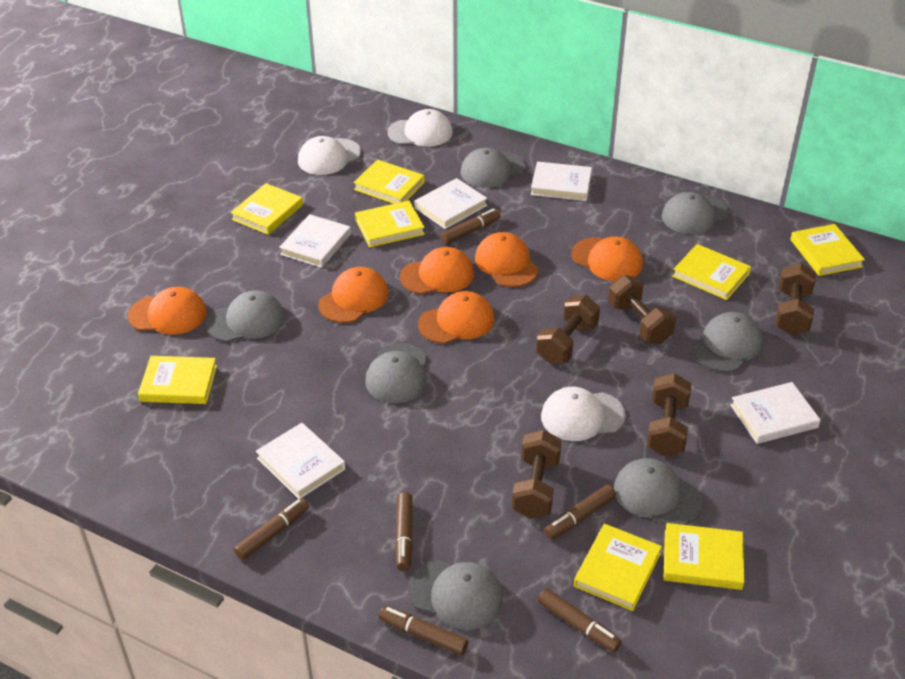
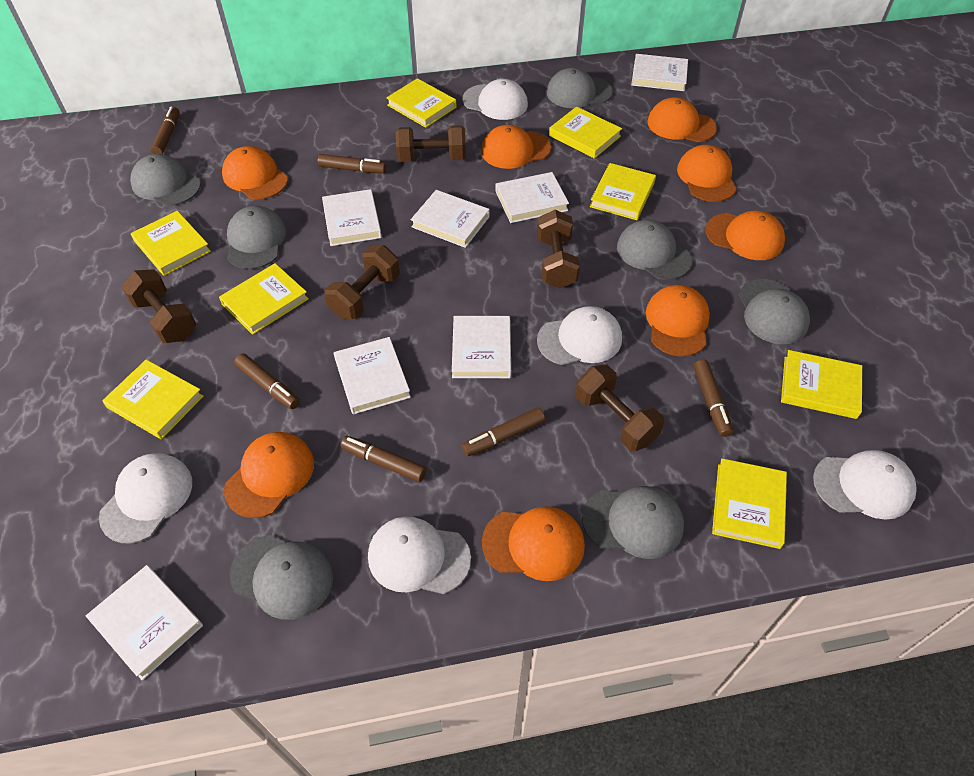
orange cap: 6 -> 8
white book: 5 -> 7
white cap: 3 -> 5

